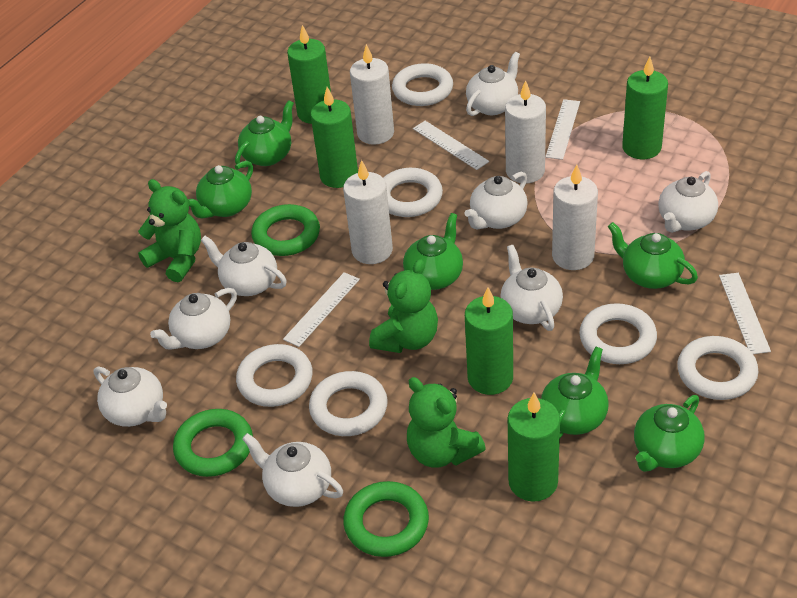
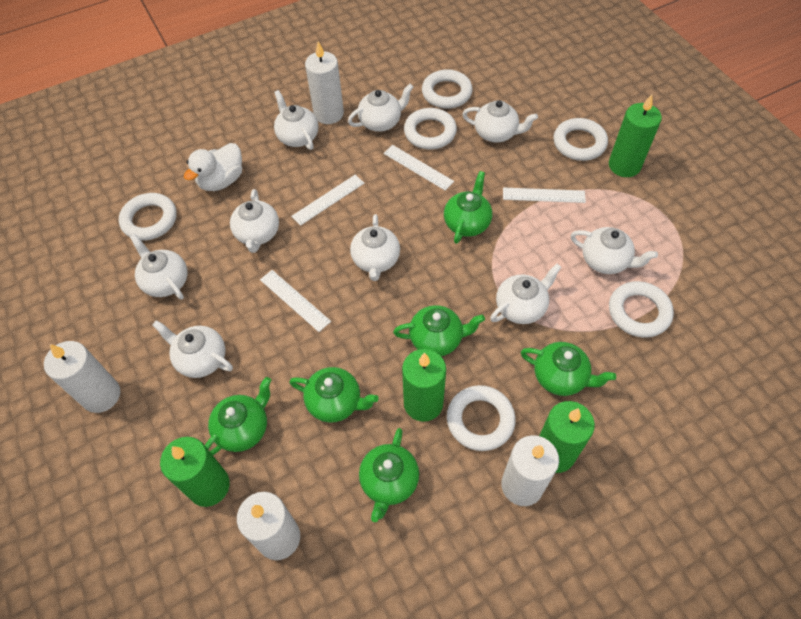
green candle: 5 -> 4
green ring: 3 -> 0
green teddy bear: 3 -> 0
white duck: 0 -> 1
white teapot: 8 -> 9

